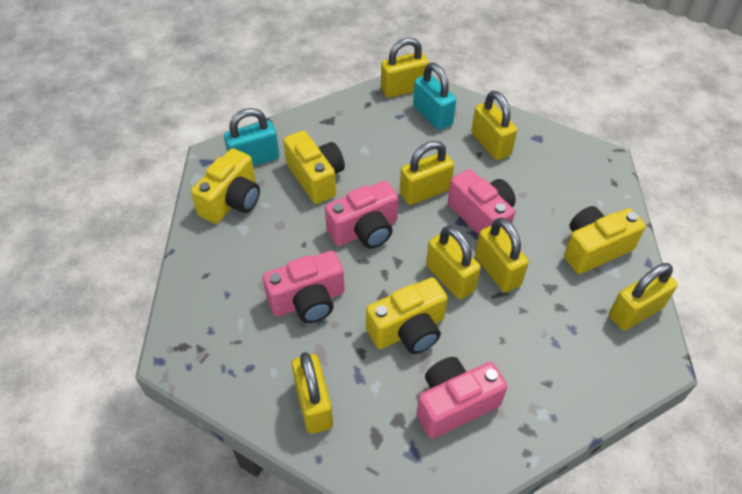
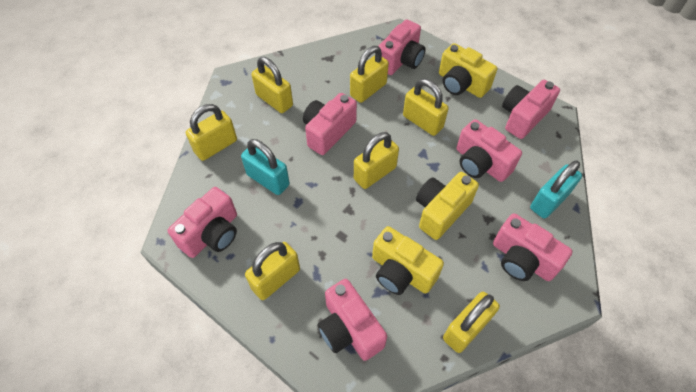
pink camera: 4 -> 7
yellow camera: 4 -> 3

